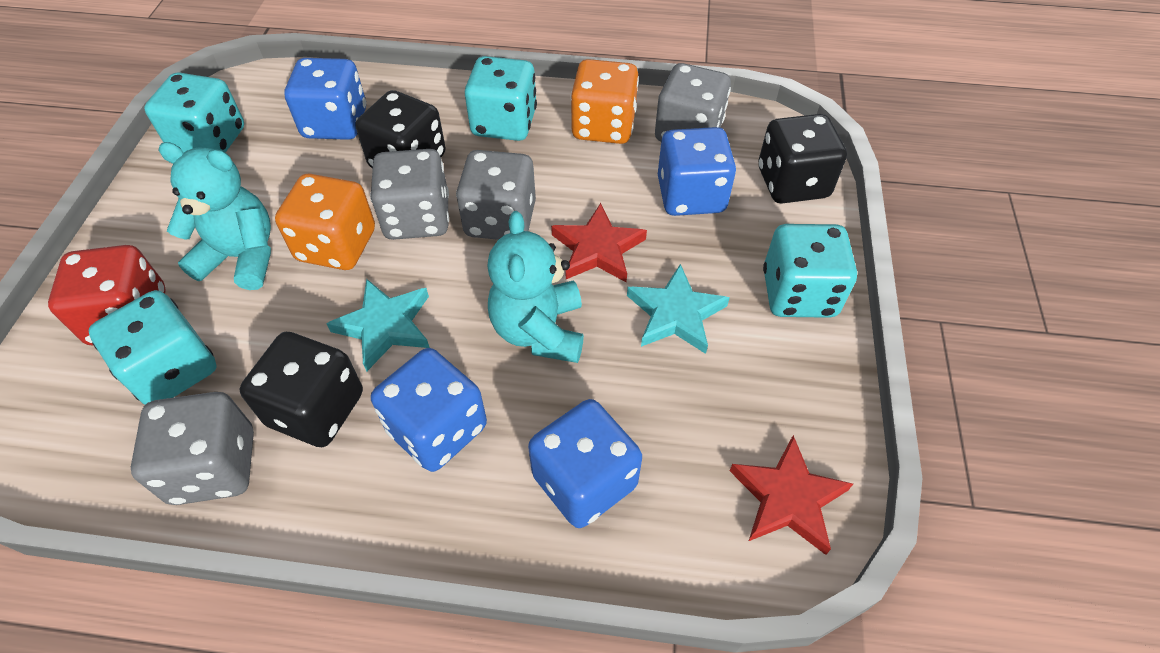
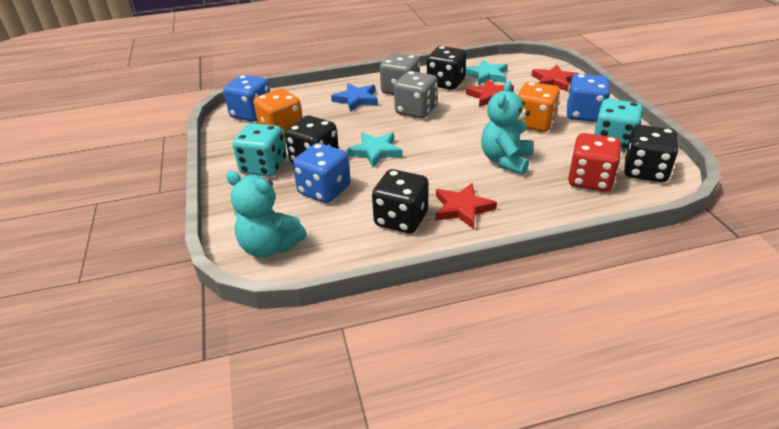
black dice: 3 -> 4
blue dice: 4 -> 3
blue star: 0 -> 1
grey dice: 4 -> 2
red star: 2 -> 3
turquoise dice: 4 -> 2

